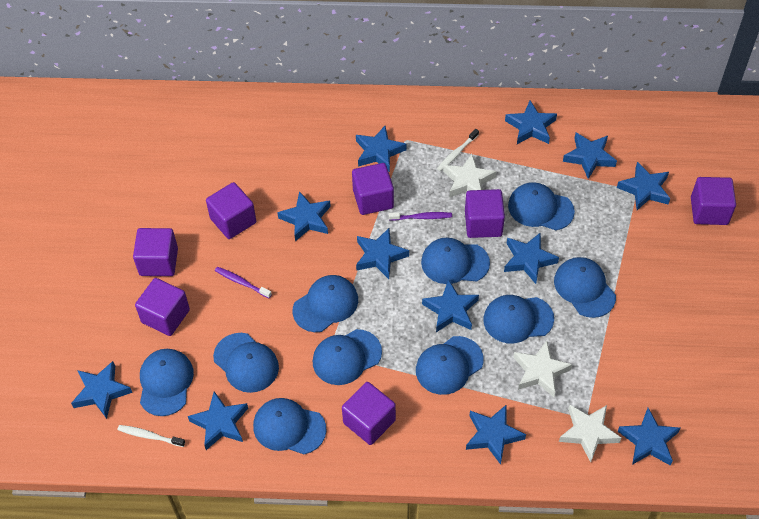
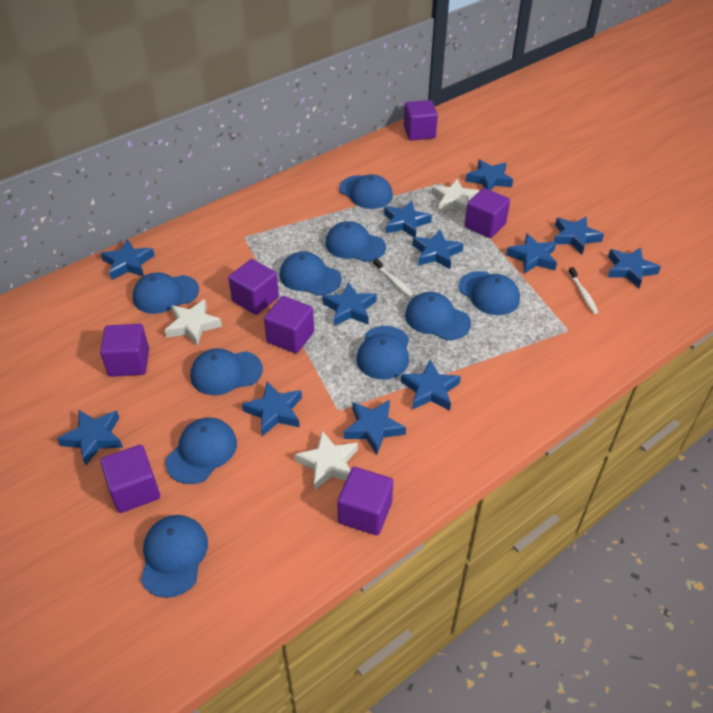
purple toothbrush: 2 -> 0

